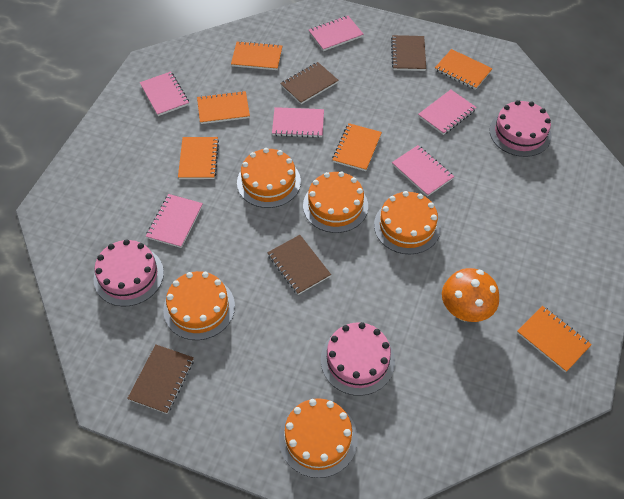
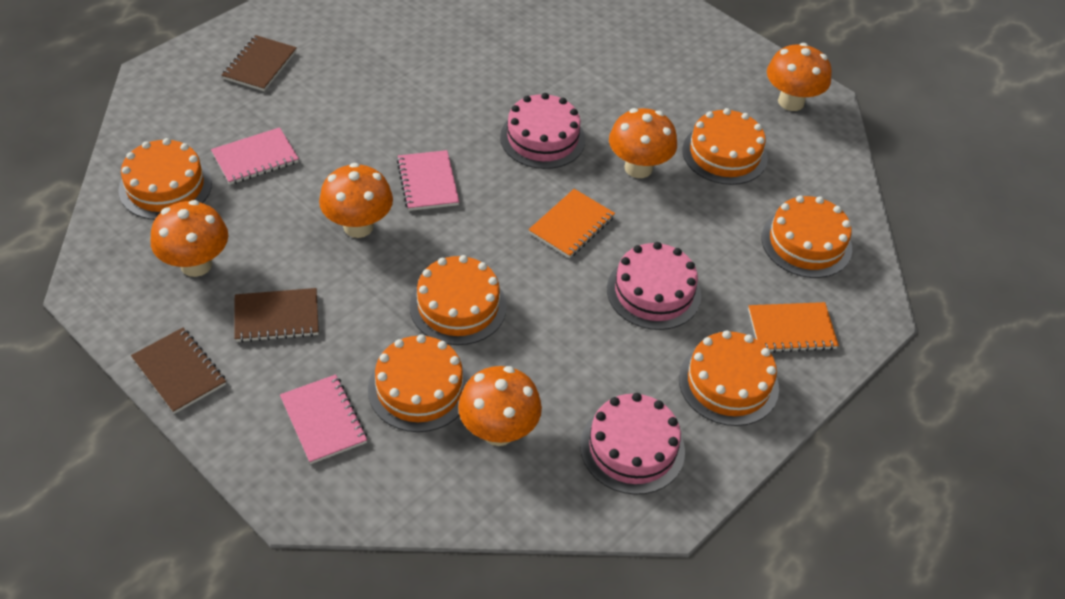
brown notebook: 4 -> 3
orange cake: 5 -> 6
orange mushroom: 1 -> 5
orange notebook: 6 -> 2
pink notebook: 6 -> 3

